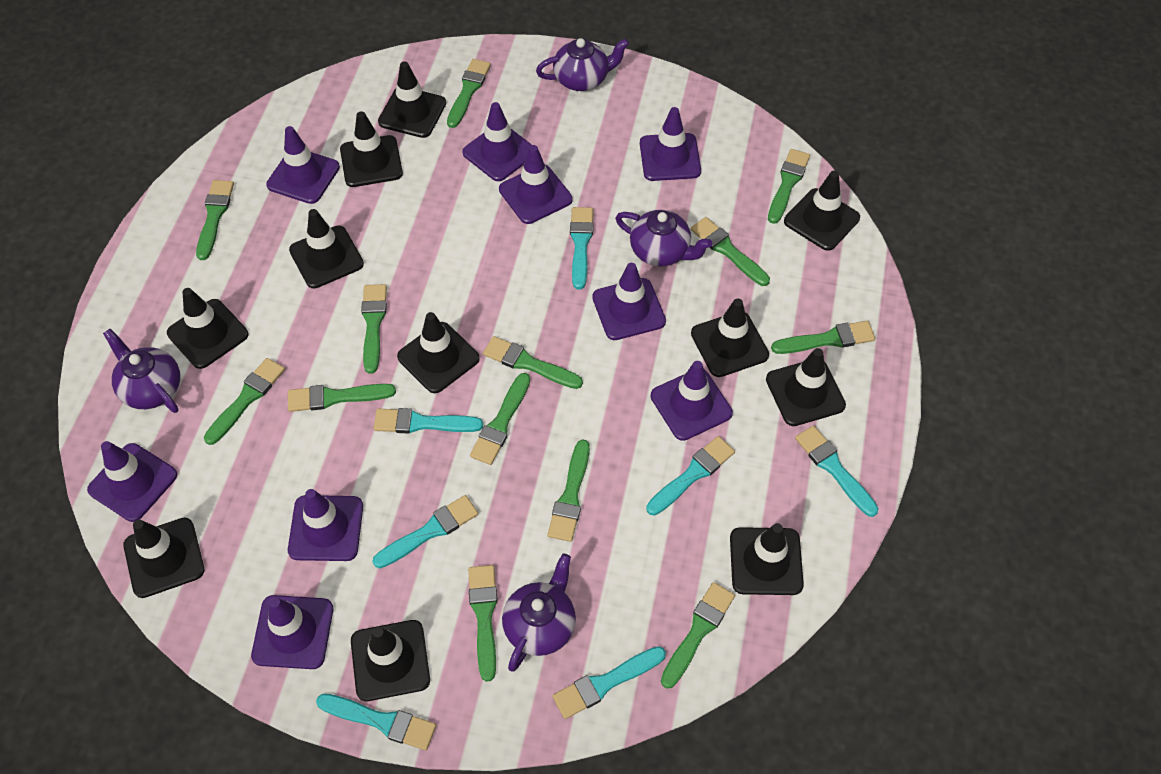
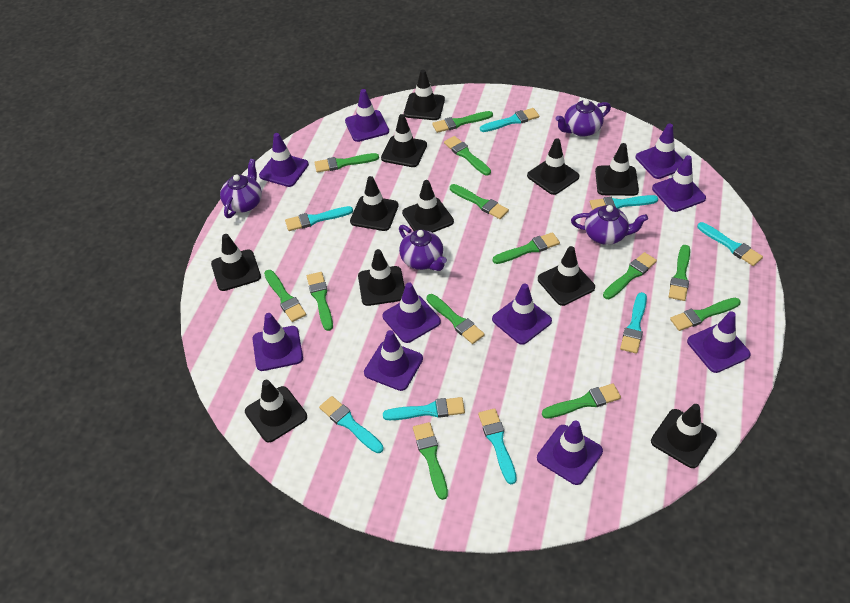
purple traffic cone: 9 -> 10
turquoise brush: 7 -> 8

